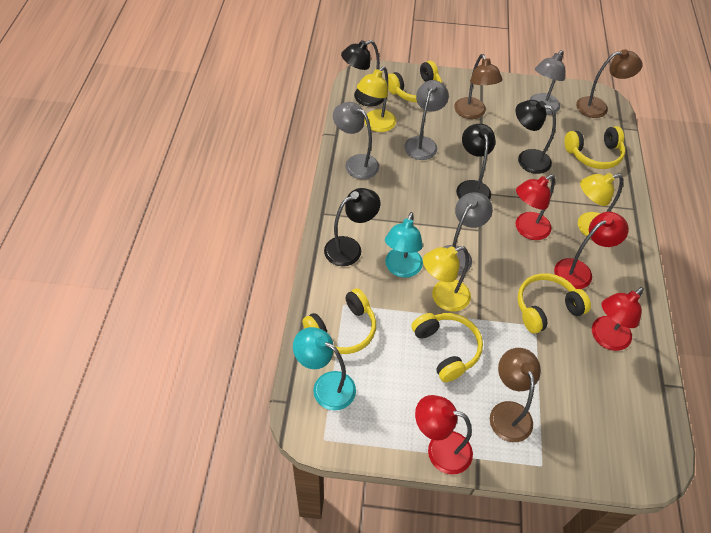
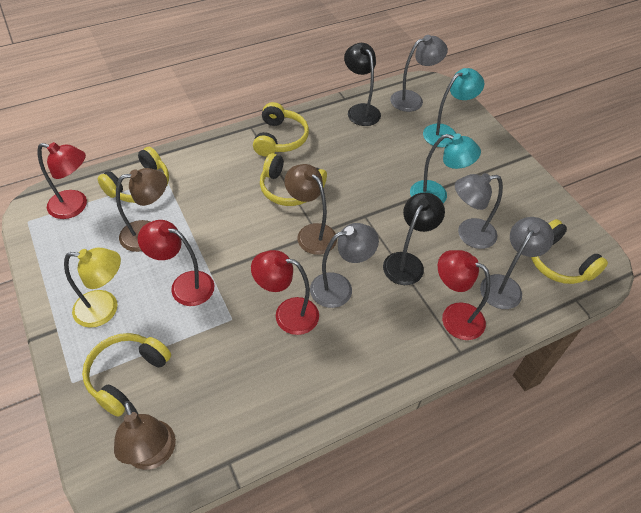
black lamp: 4 -> 2
yellow lamp: 3 -> 1

